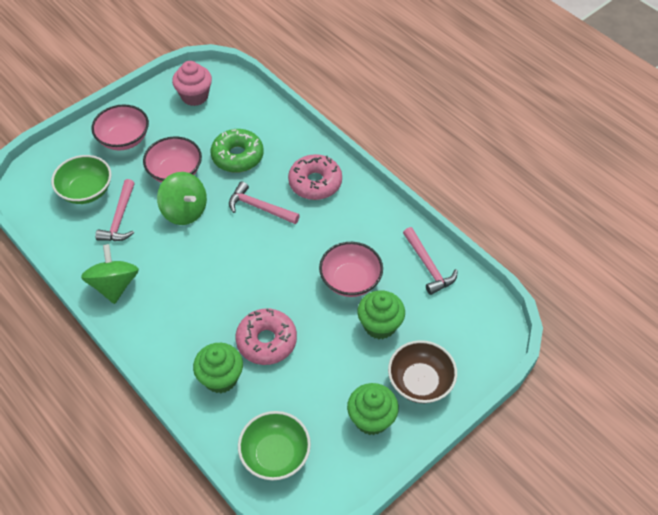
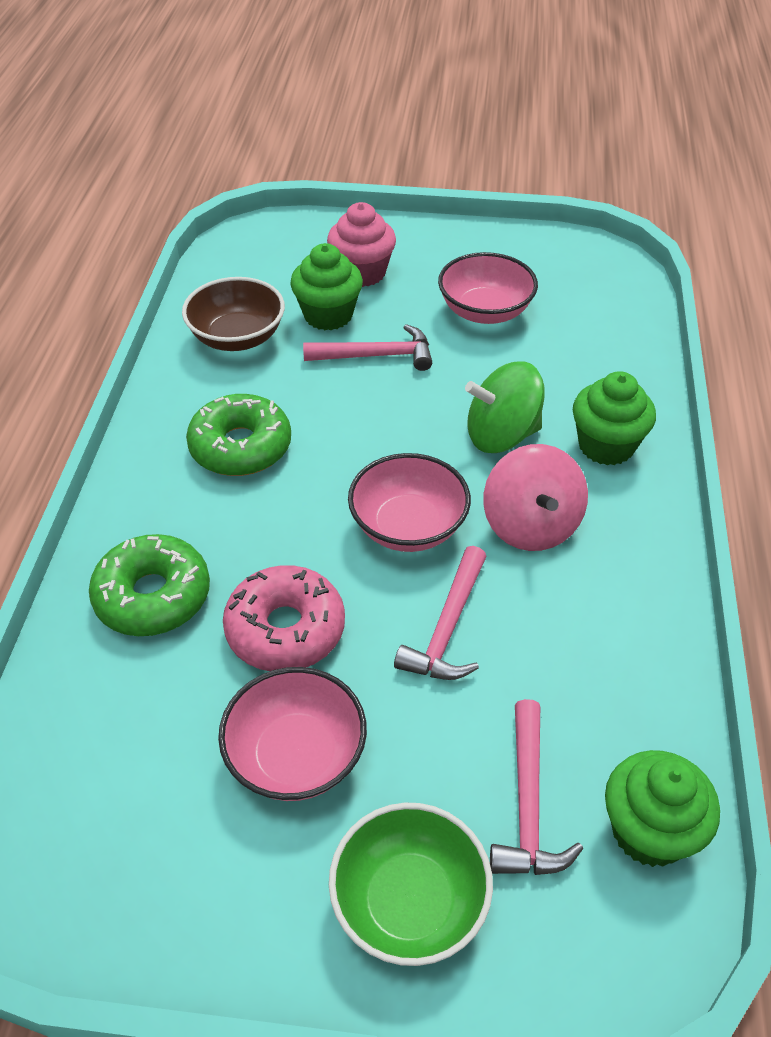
green bowl: 2 -> 1
green donut: 1 -> 2
green spinning top: 2 -> 1
pink donut: 2 -> 1
pink spinning top: 0 -> 1

